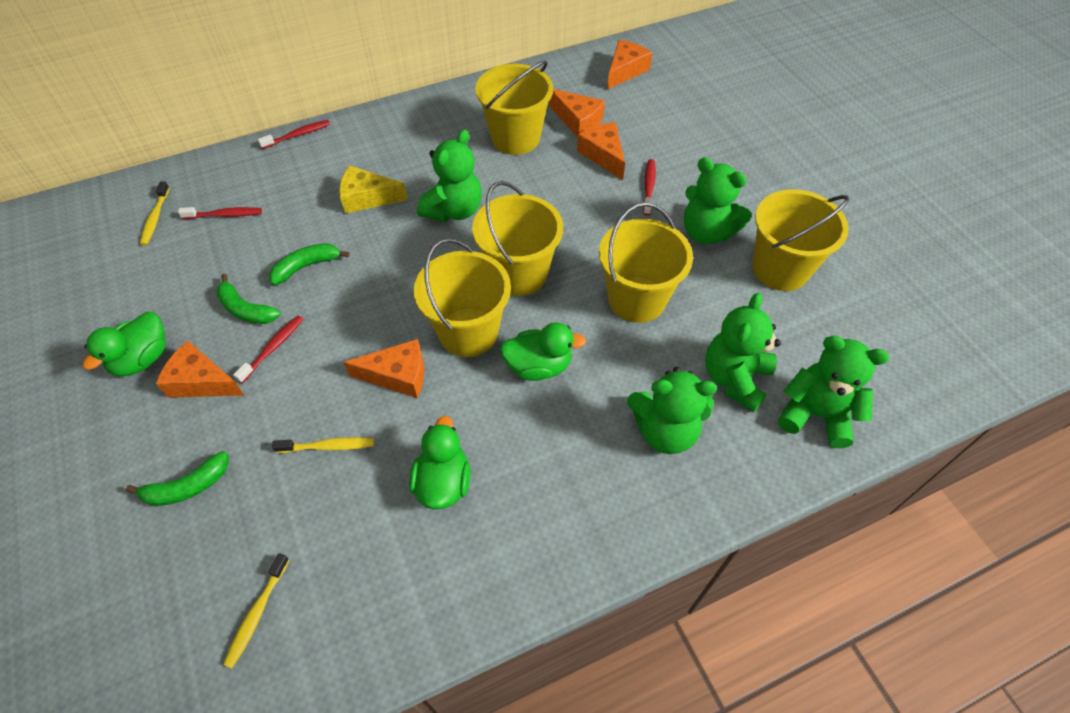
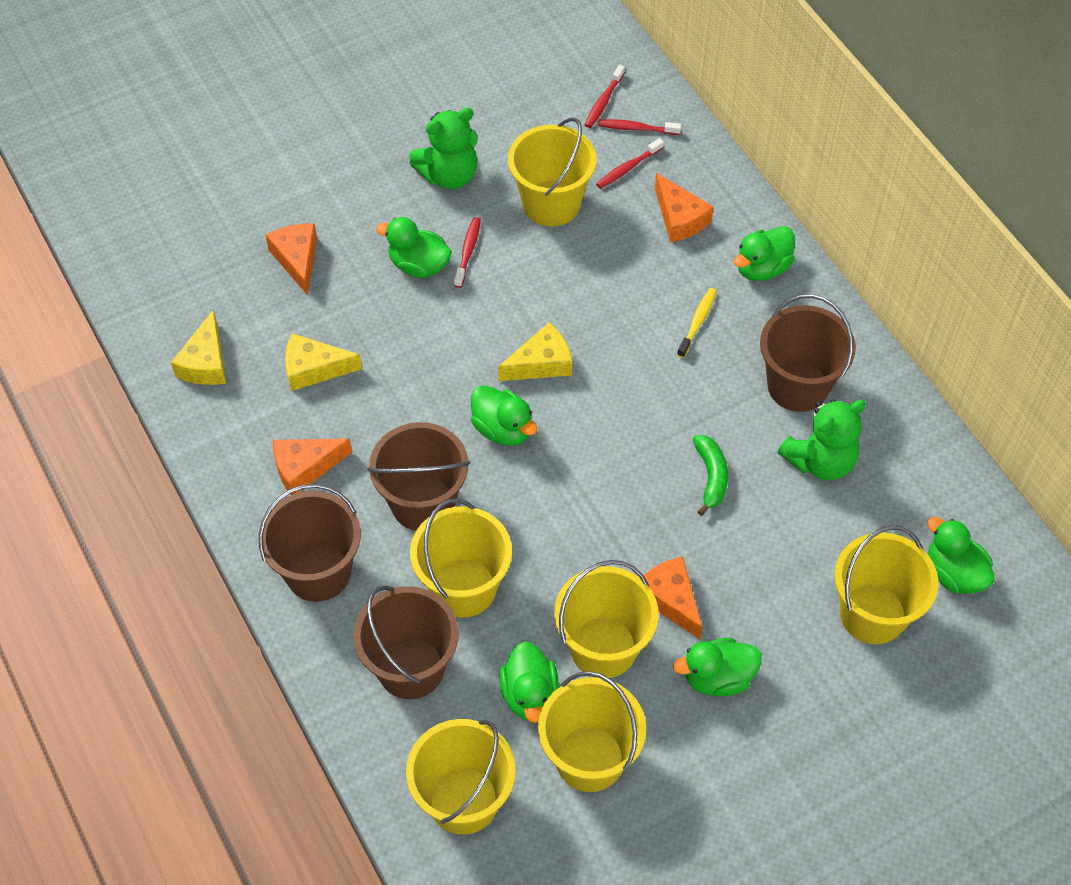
brown bucket: 0 -> 4
green banana: 3 -> 1
green duck: 3 -> 6
green teddy bear: 5 -> 2
orange cheese: 5 -> 4
yellow bucket: 5 -> 6
yellow cheese: 1 -> 3
yellow toothbrush: 3 -> 1

